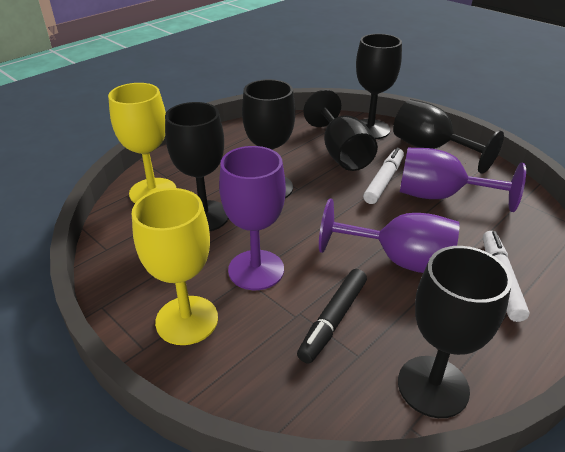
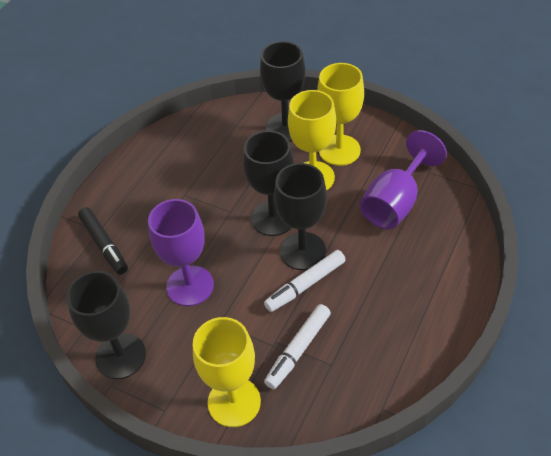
black goblet: 6 -> 4
purple goblet: 3 -> 2
yellow goblet: 2 -> 3

